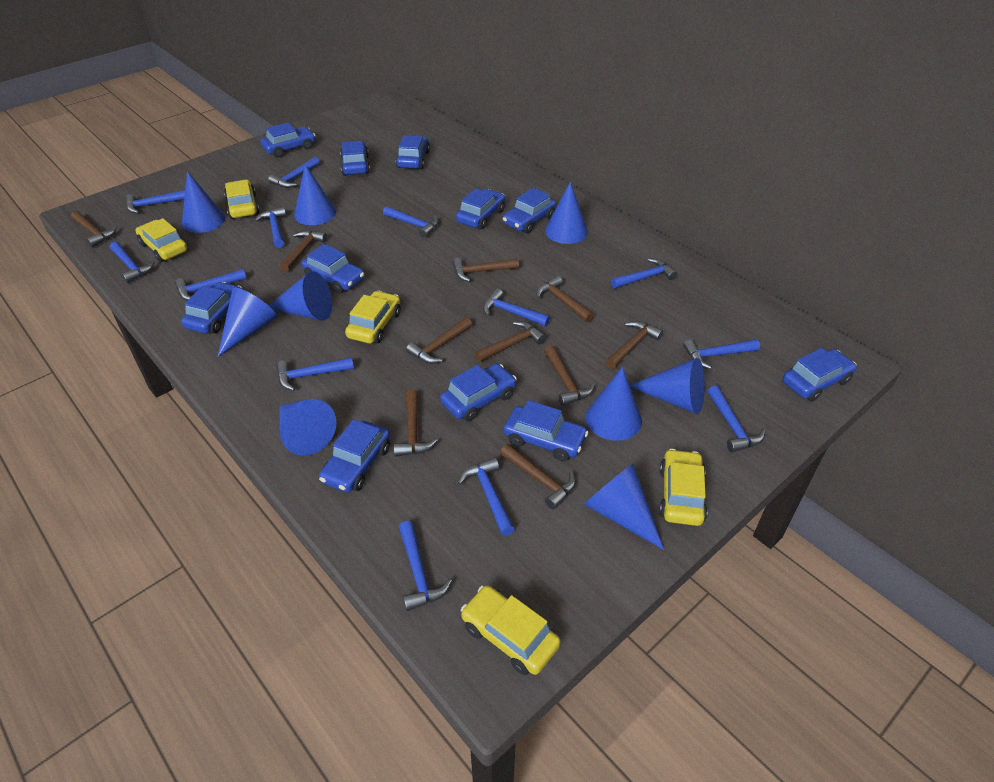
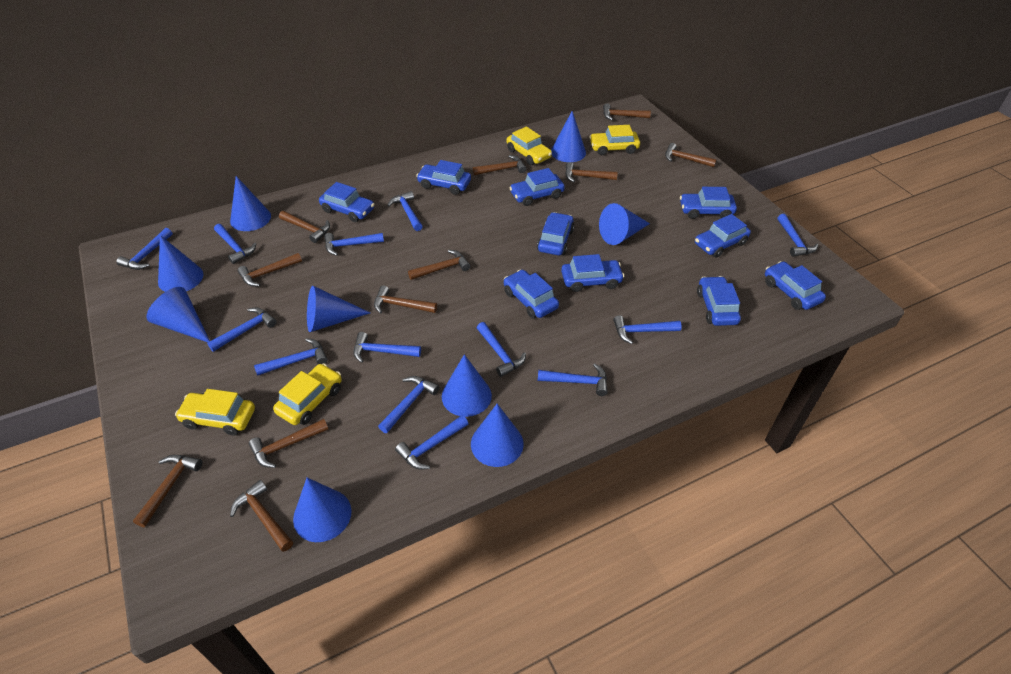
blue car: 11 -> 10
brown hammer: 10 -> 11
yellow car: 5 -> 4

